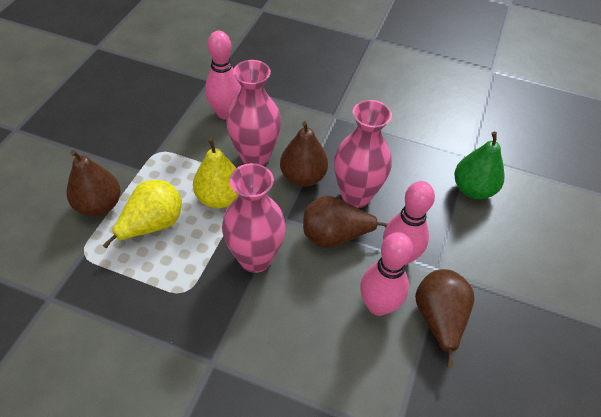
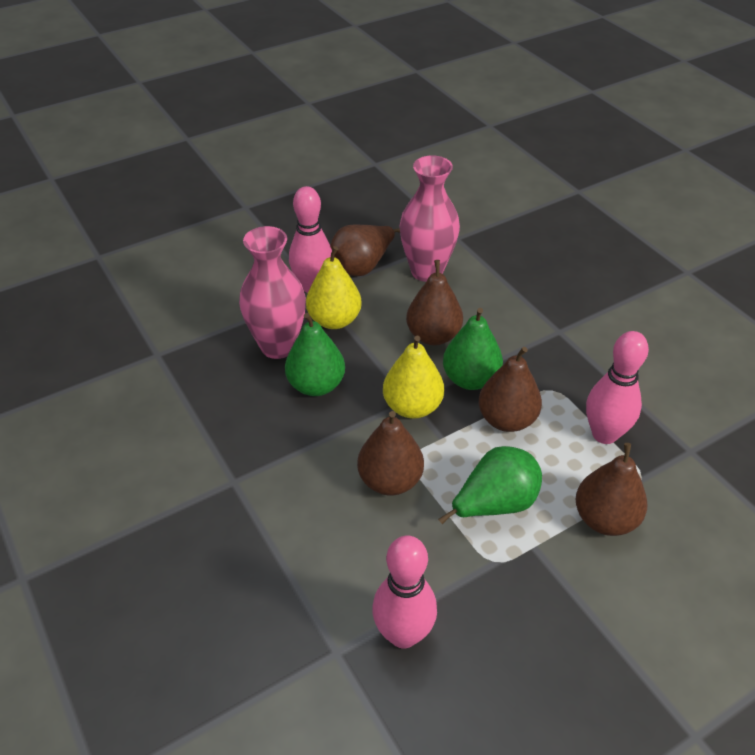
brown pear: 4 -> 5
green pear: 1 -> 3
pink vase: 3 -> 2

